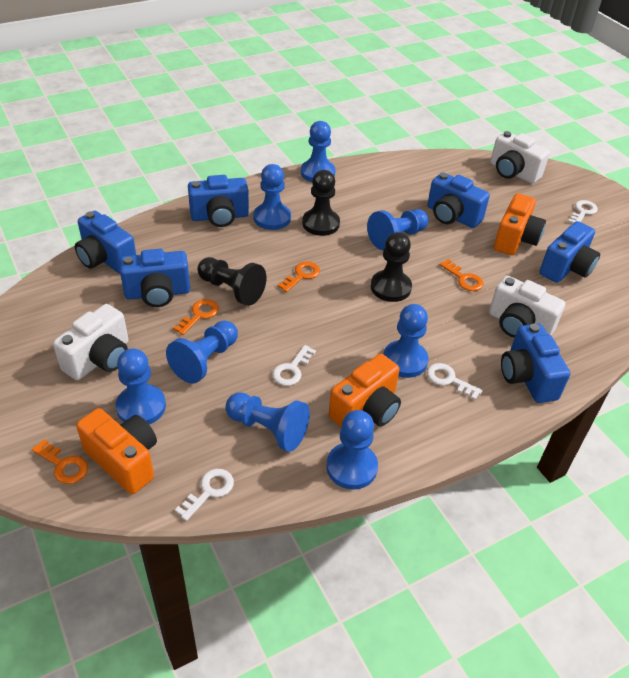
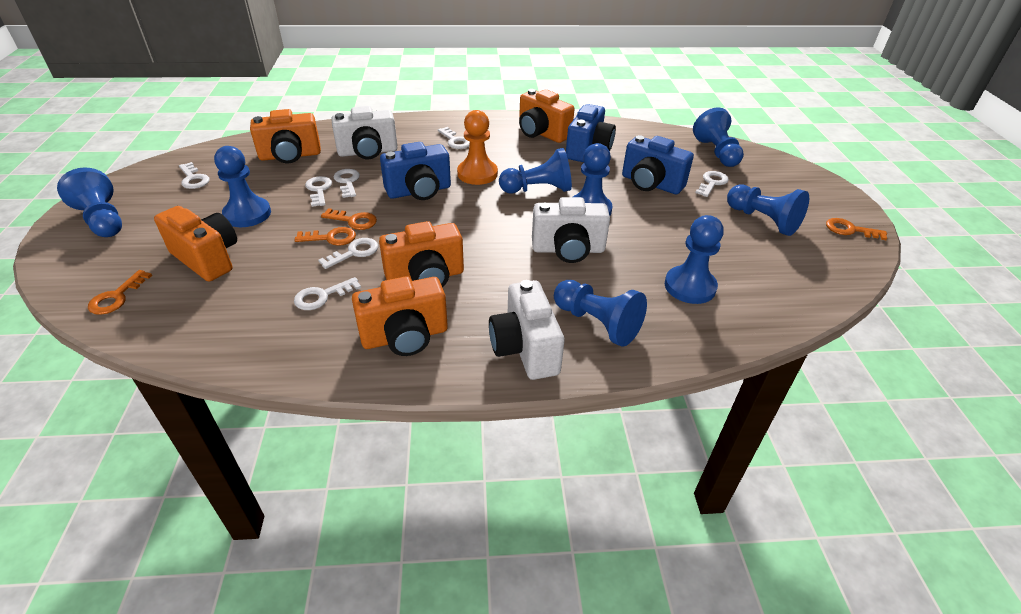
black pawn: 3 -> 0
blue camera: 6 -> 3
orange camera: 3 -> 5
orange pawn: 0 -> 1
white key: 4 -> 7

